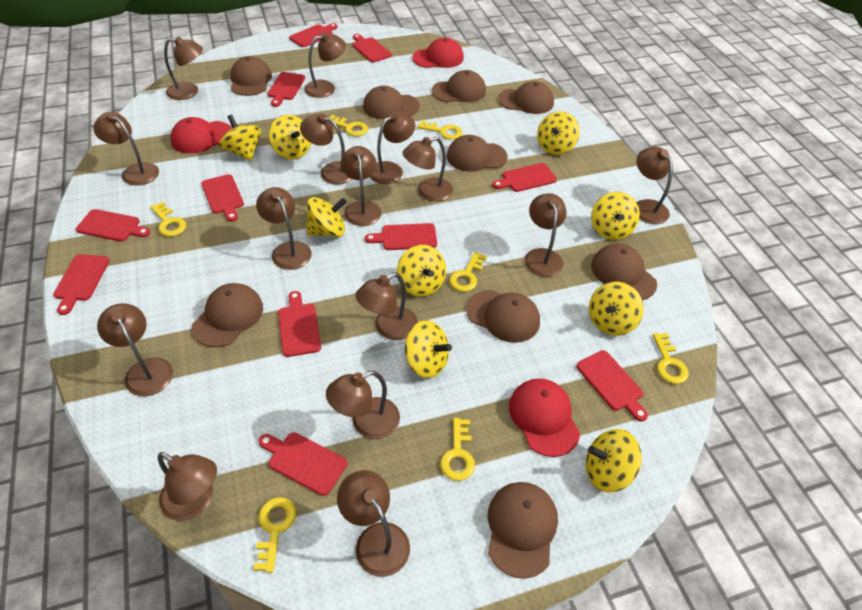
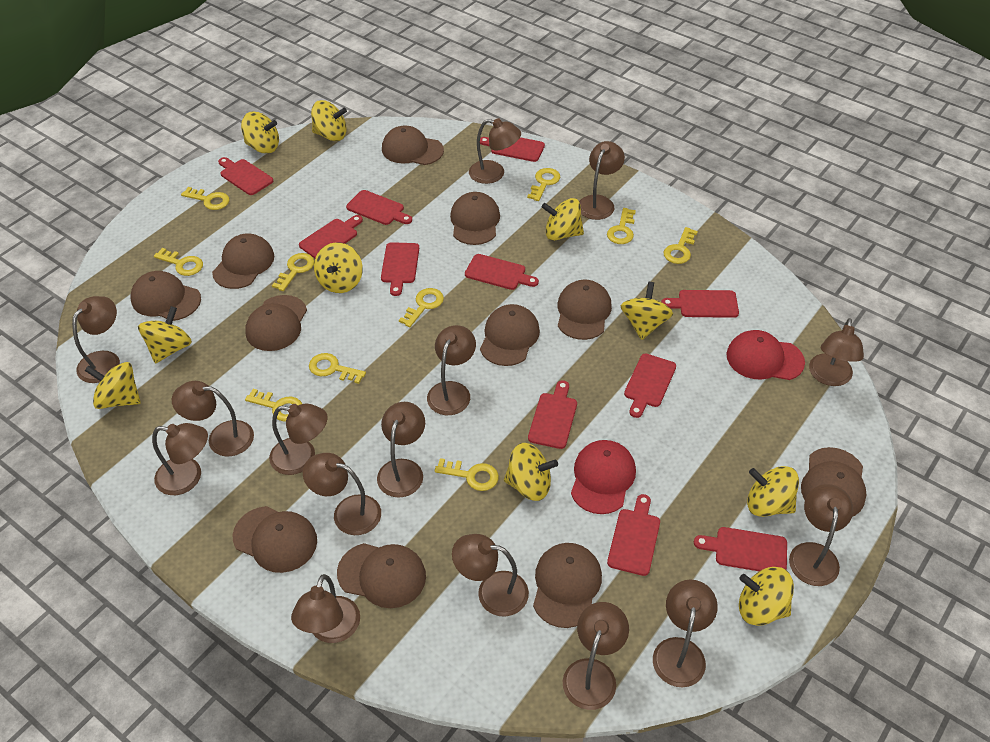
brown cap: 9 -> 11
red cap: 3 -> 2
yellow key: 7 -> 10
yellow spinning top: 9 -> 10

